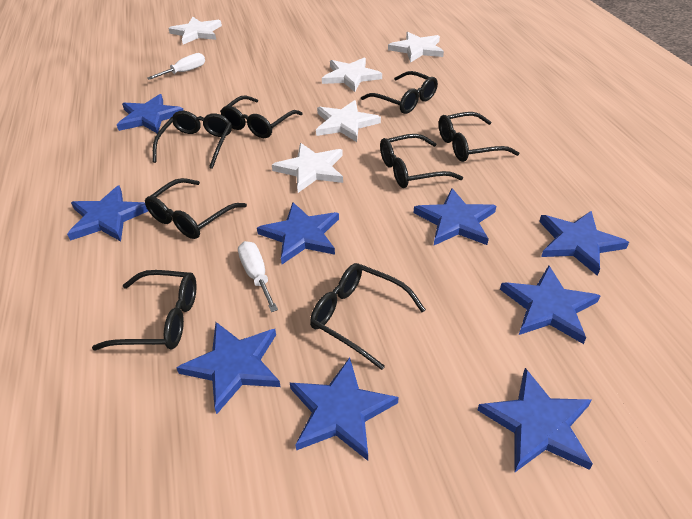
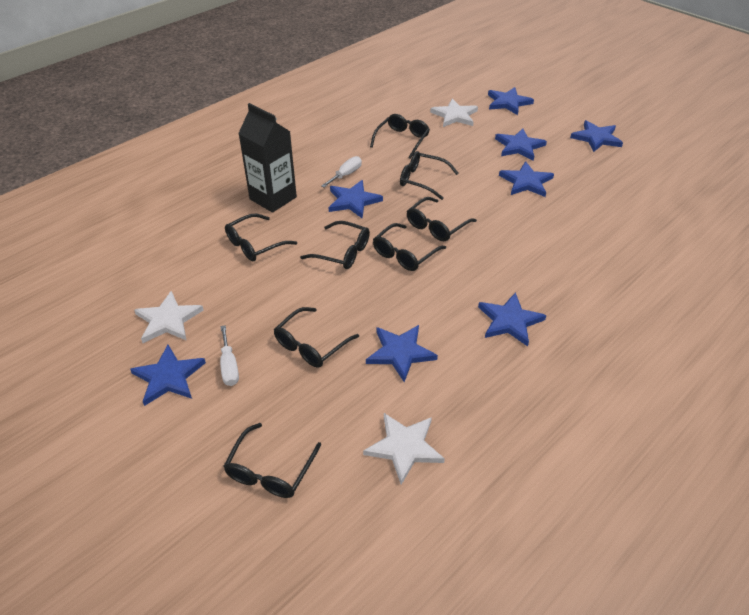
black carton: 0 -> 1
blue star: 9 -> 8
white star: 5 -> 3

